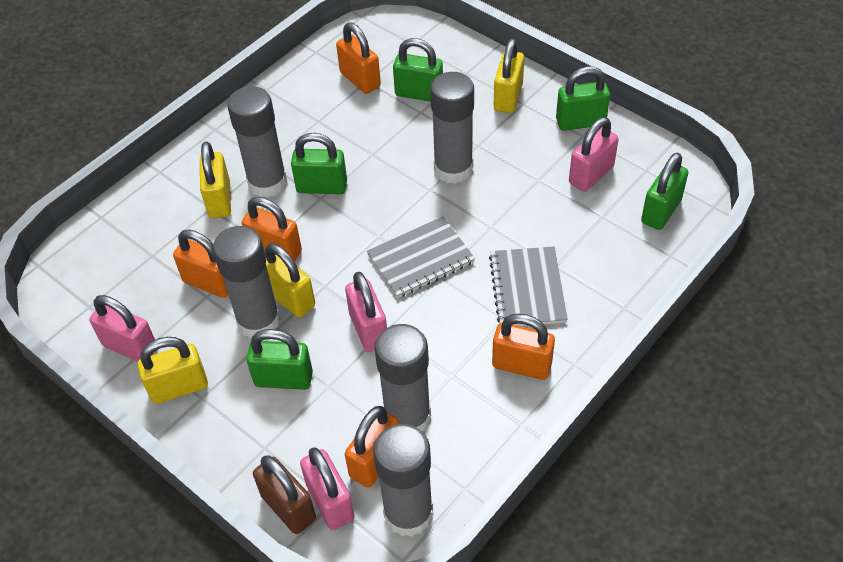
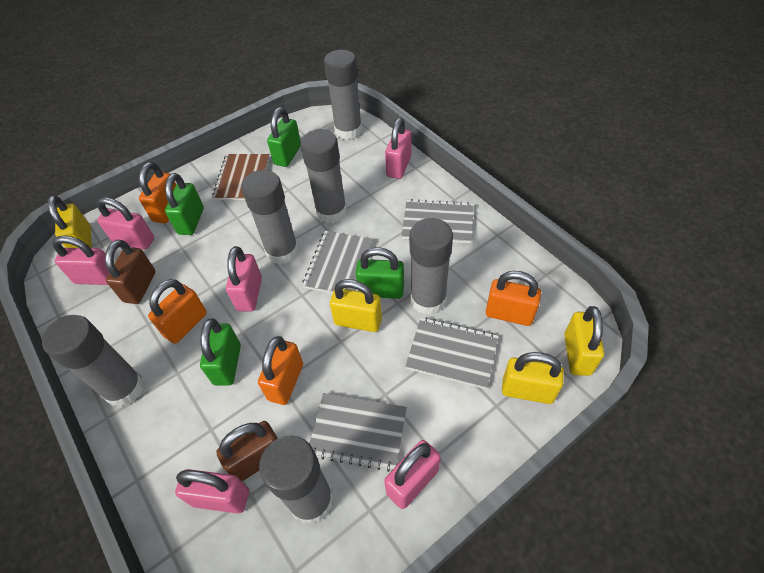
brown notebook: 0 -> 1
brown padlock: 1 -> 2
green padlock: 5 -> 4
grey glue stick: 5 -> 6
grey notebook: 2 -> 4
orange padlock: 5 -> 4
pink padlock: 4 -> 6

